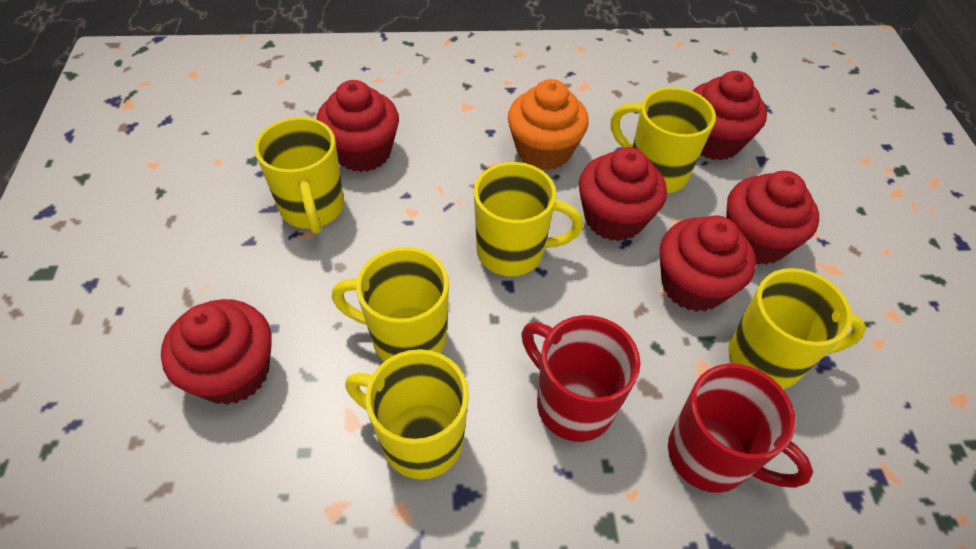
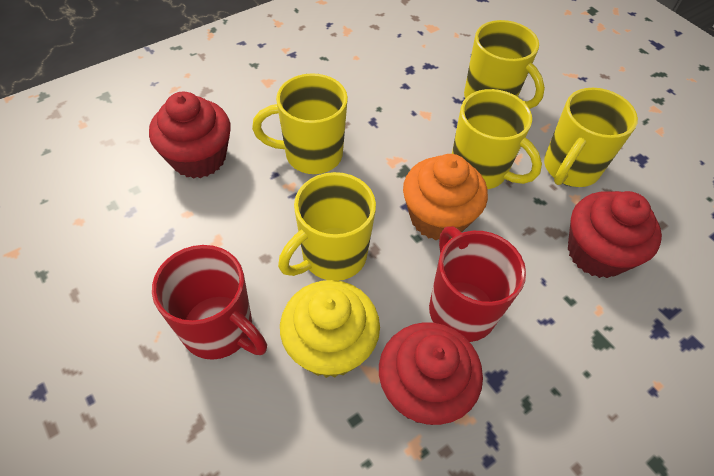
red cupcake: 6 -> 3
yellow cupcake: 0 -> 1
yellow mug: 6 -> 5

